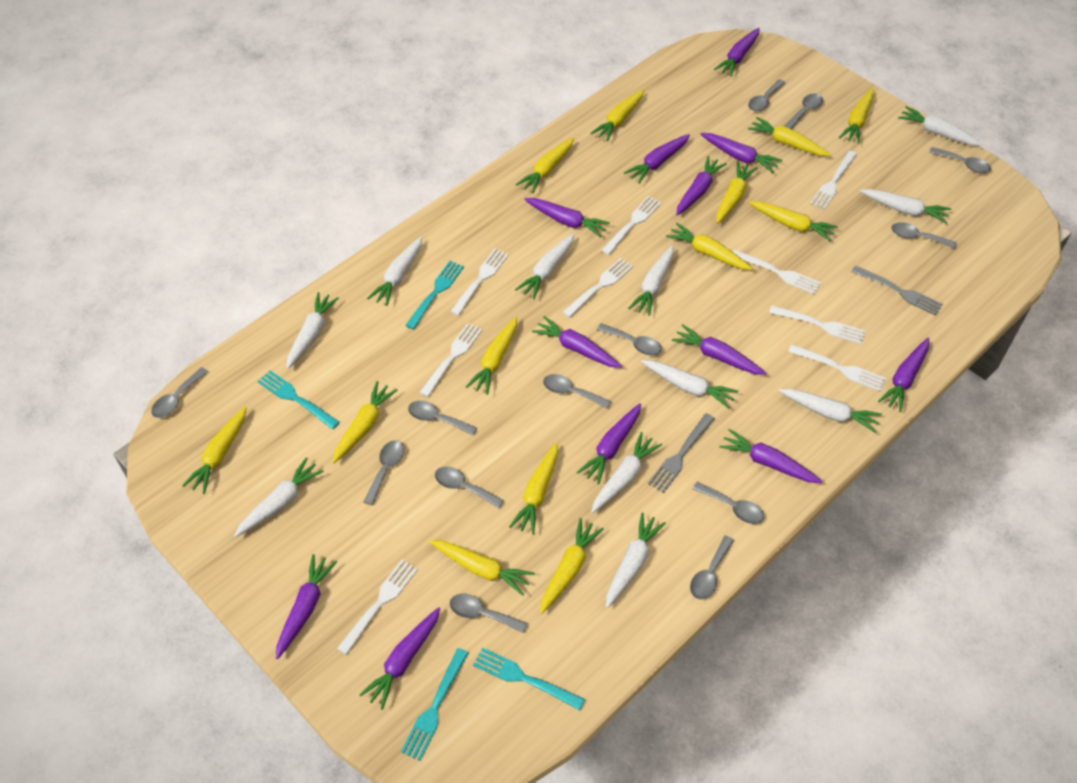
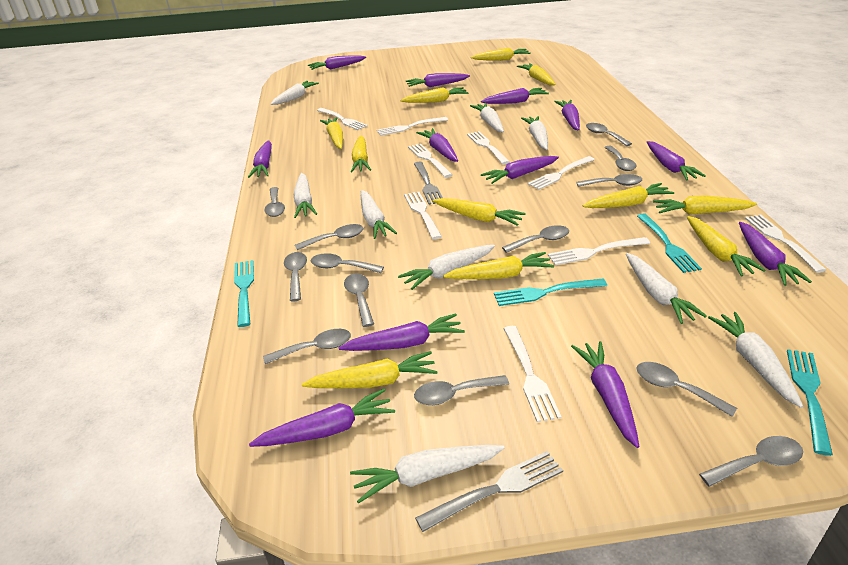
white carrot: 11 -> 9
yellow carrot: 13 -> 11

